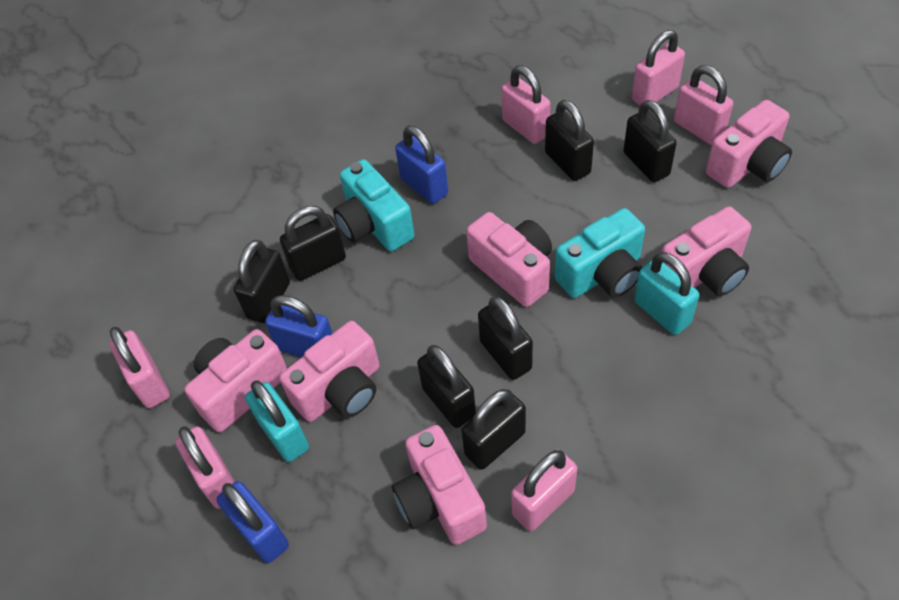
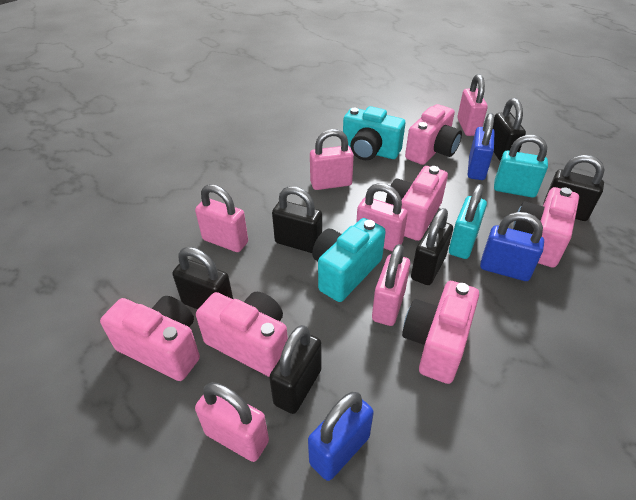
black padlock: 7 -> 6

